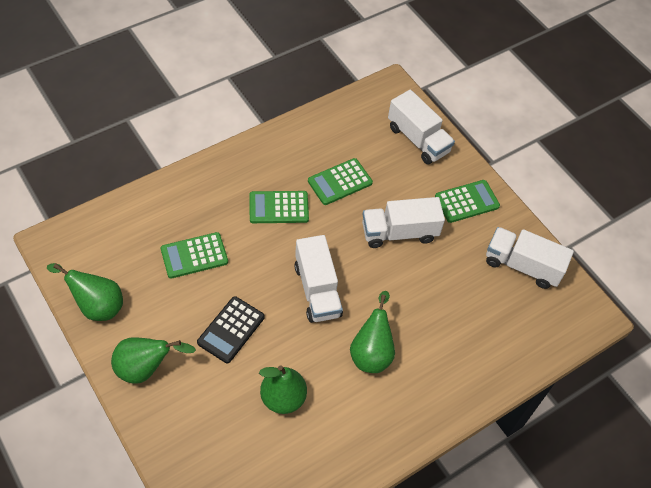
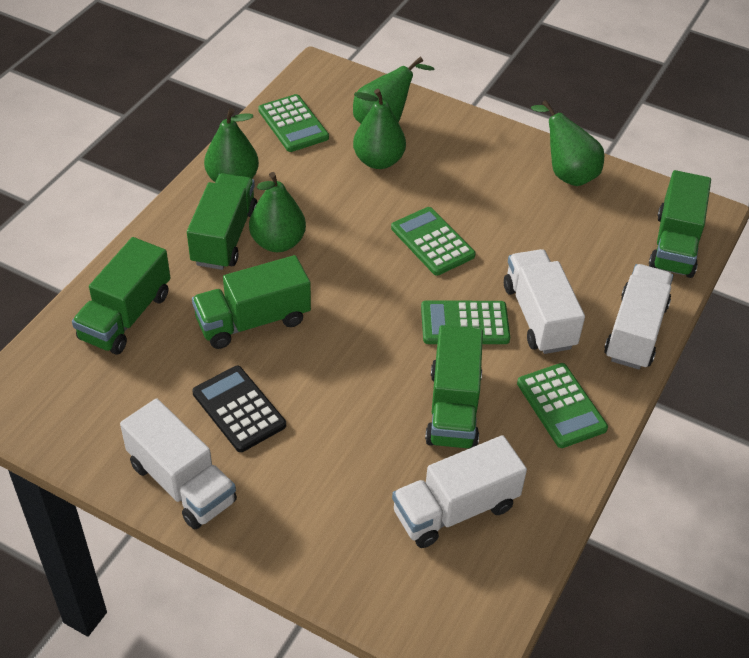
green pear: 4 -> 5
green truck: 0 -> 5

